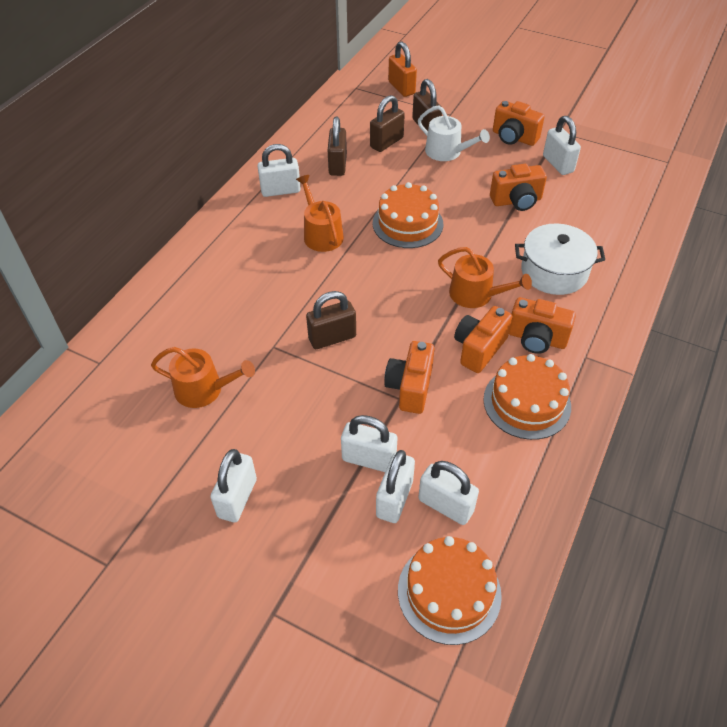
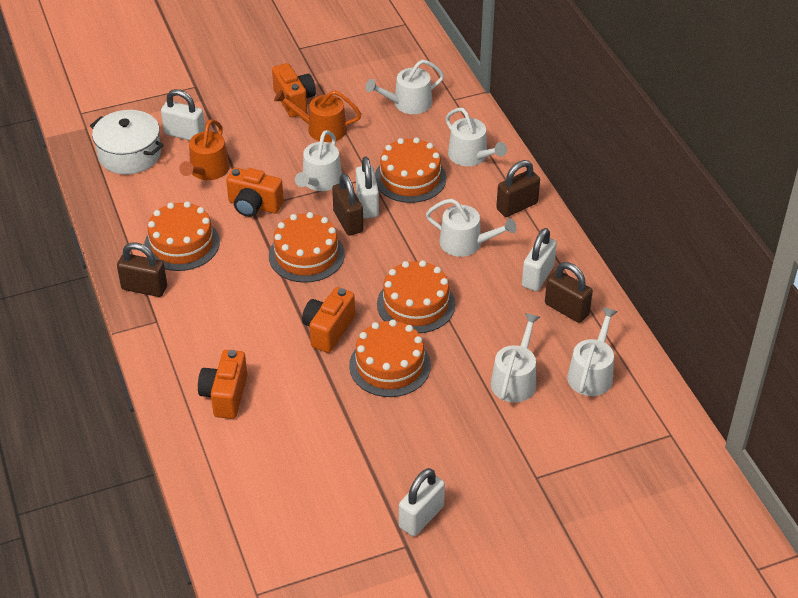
orange cake: 3 -> 5
orange camera: 5 -> 4
orange padlock: 1 -> 0
orange watering can: 3 -> 2
white padlock: 6 -> 4
white watering can: 1 -> 6

